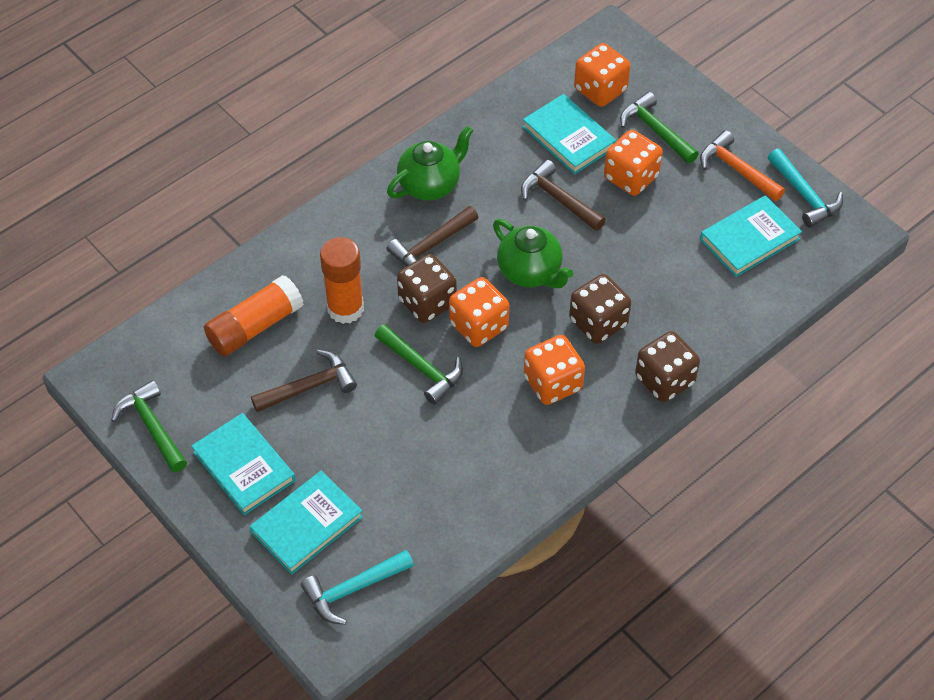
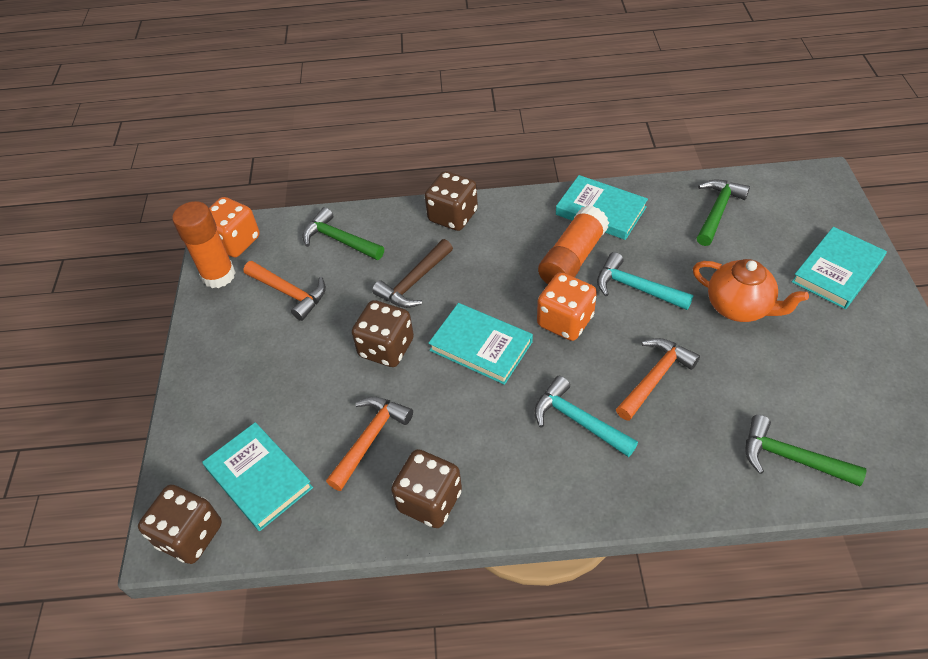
brown dice: 3 -> 4
brown hammer: 3 -> 1
green teapot: 2 -> 0
orange dice: 4 -> 2
orange hammer: 1 -> 3
orange teapot: 0 -> 1

